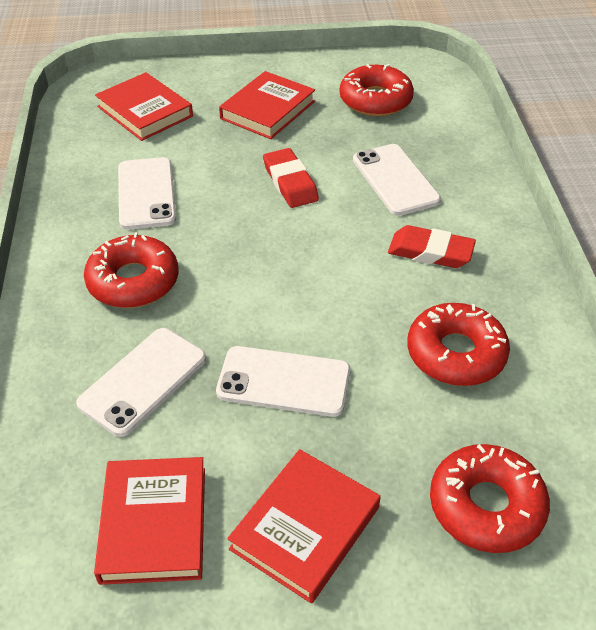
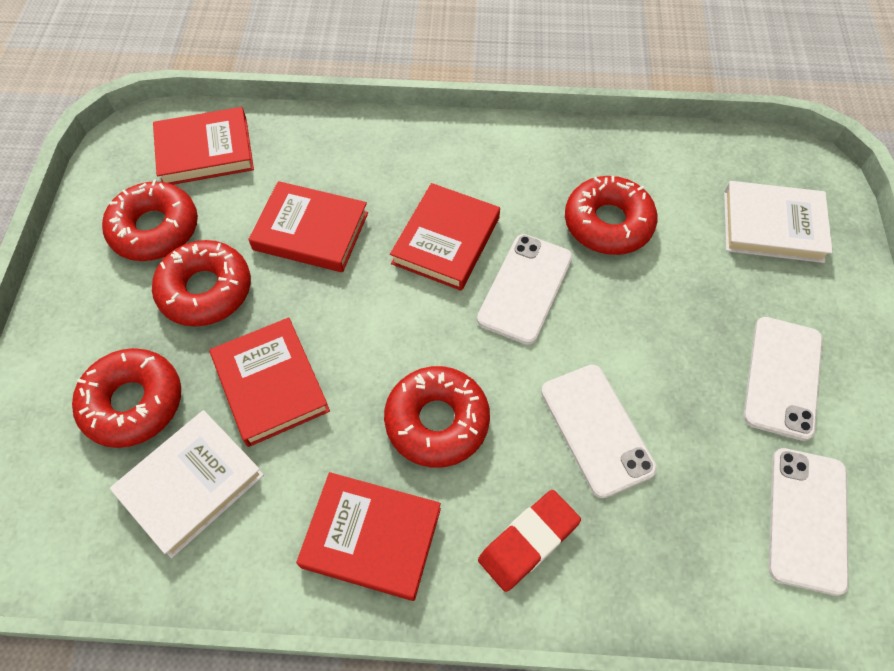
red book: 4 -> 5
red donut: 4 -> 5
red eraser: 2 -> 1
white book: 0 -> 2

